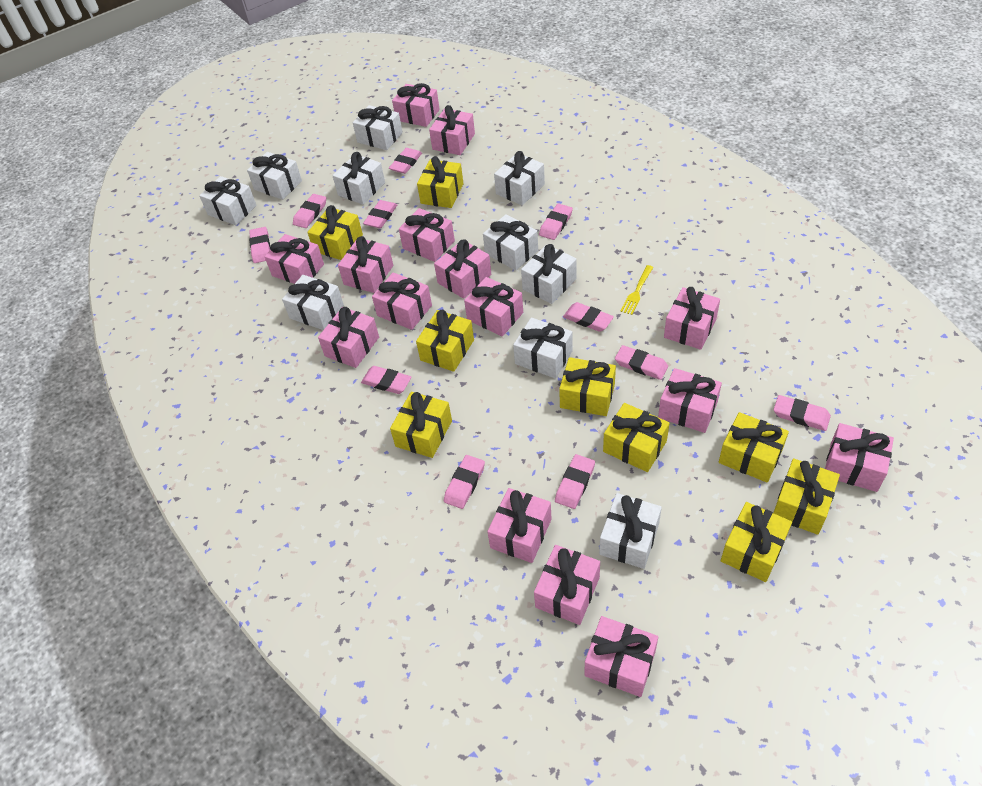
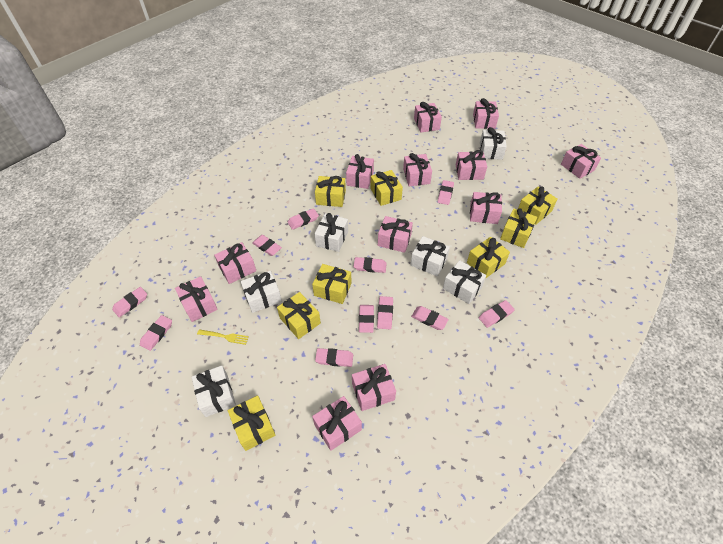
pink gift: 15 -> 12
white gift: 10 -> 6
yellow gift: 9 -> 8

